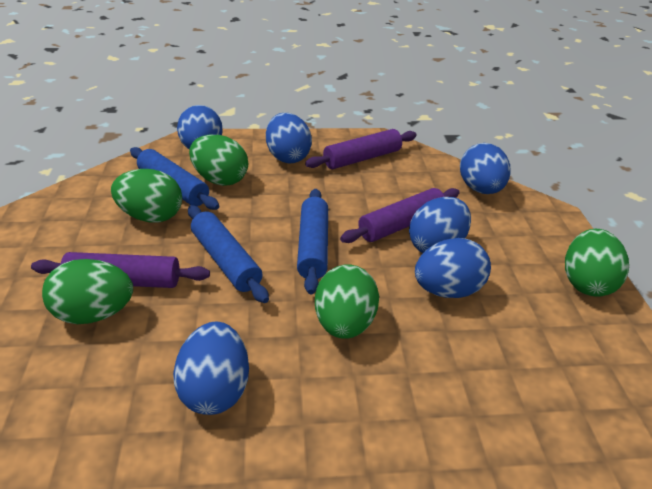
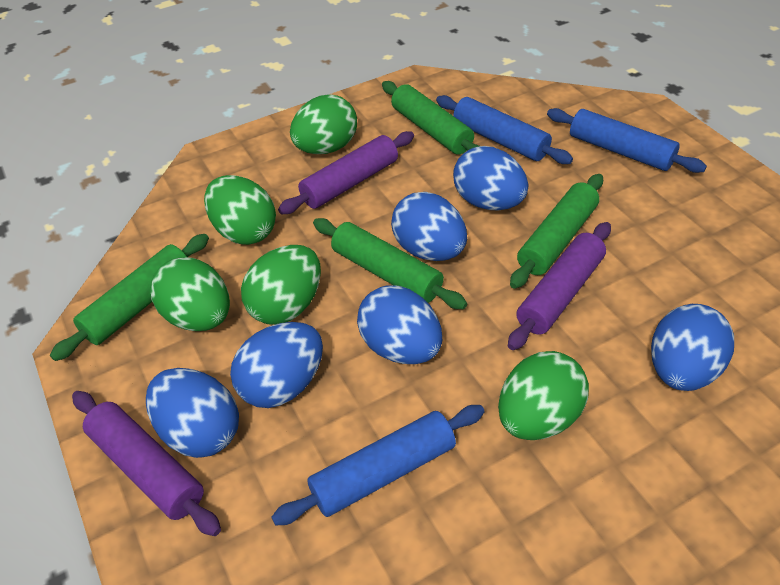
green rolling pin: 0 -> 4

